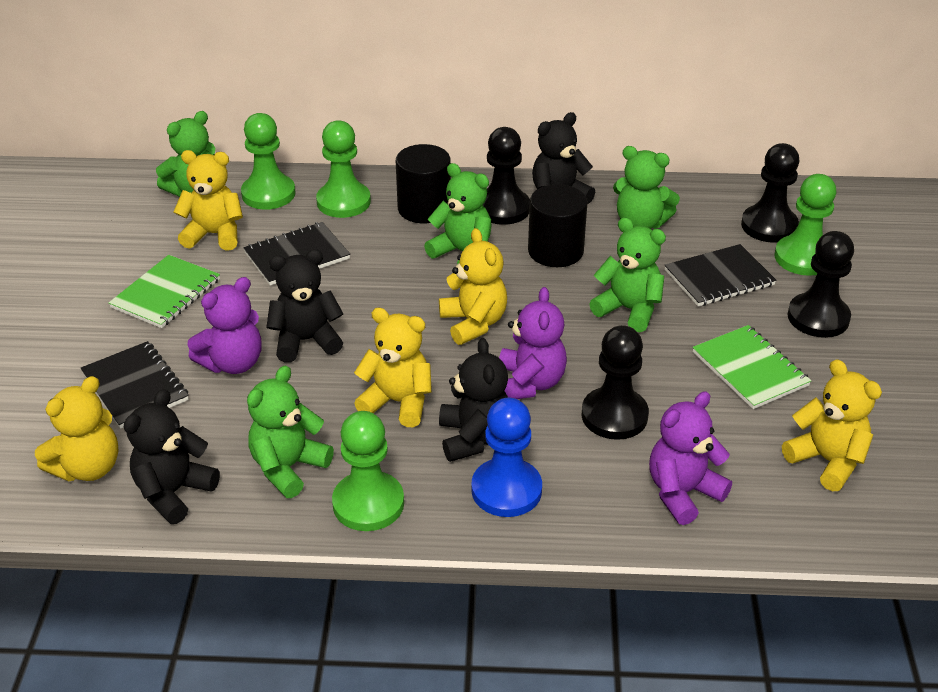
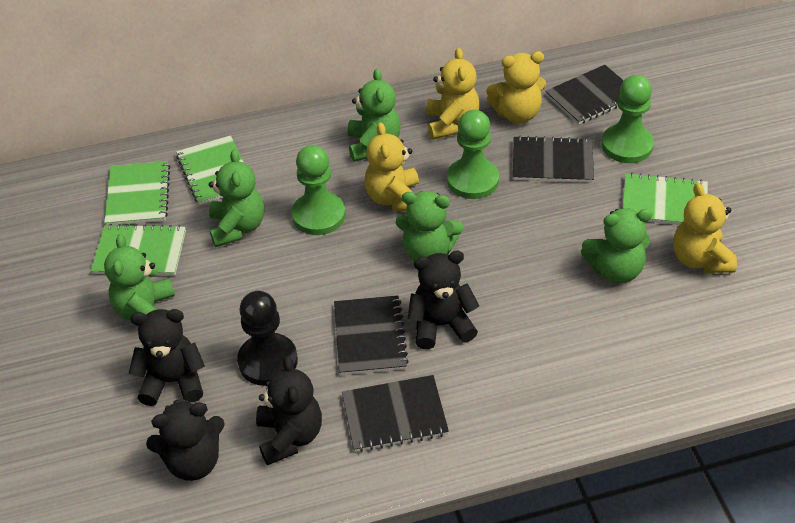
black cylinder: 2 -> 0
black notebook: 3 -> 4
black pawn: 4 -> 1
blue pawn: 1 -> 0
green notebook: 2 -> 4
green pawn: 4 -> 3
purple teddy bear: 3 -> 0
yellow teddy bear: 5 -> 4

